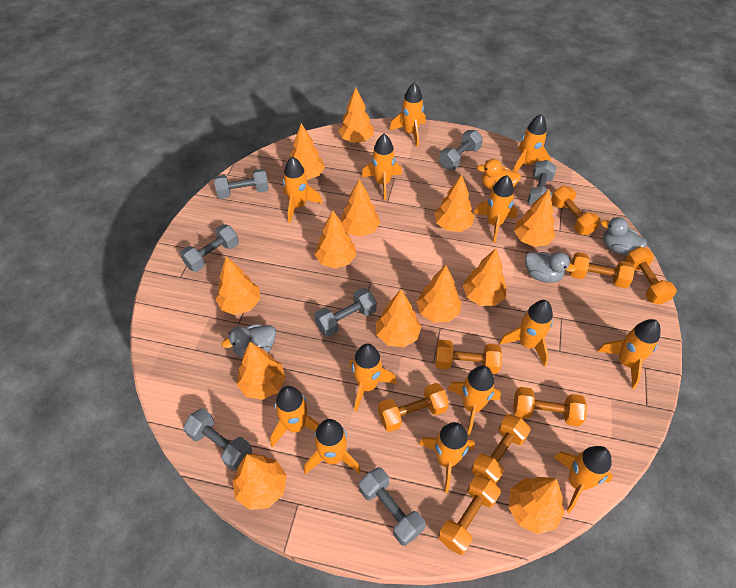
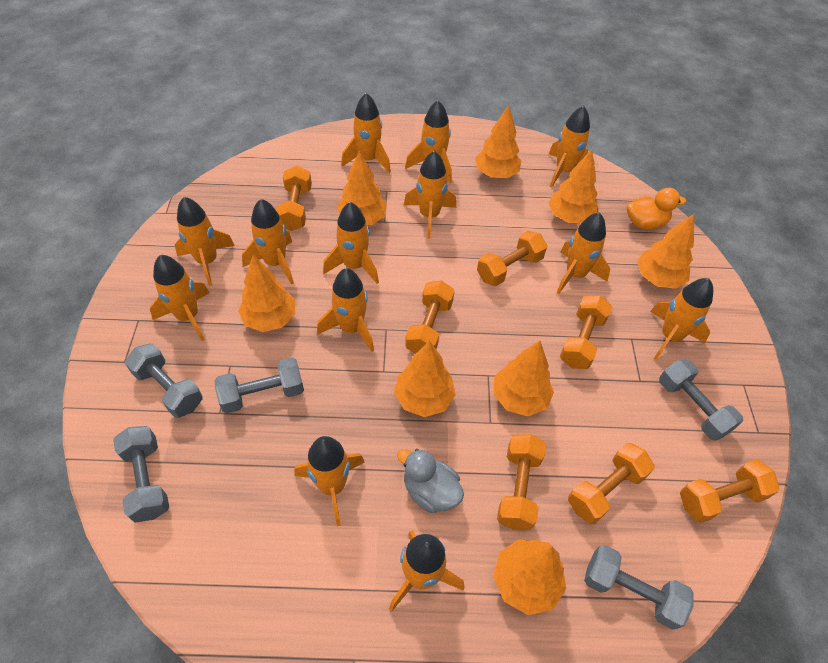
grey duck: 3 -> 1
grey dumbbell: 7 -> 5
orange dumbbell: 8 -> 7
orange tree: 13 -> 8

